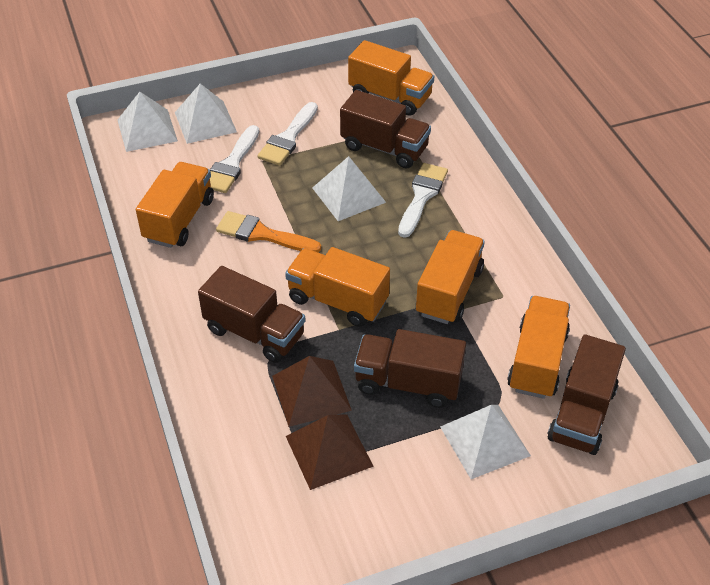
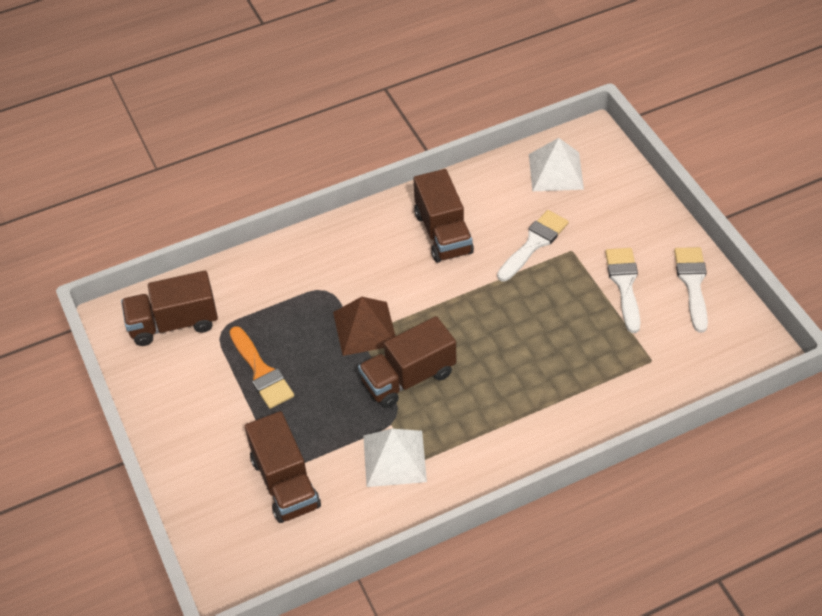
brown pyramid: 2 -> 1
orange truck: 5 -> 0
white pyramid: 4 -> 2

